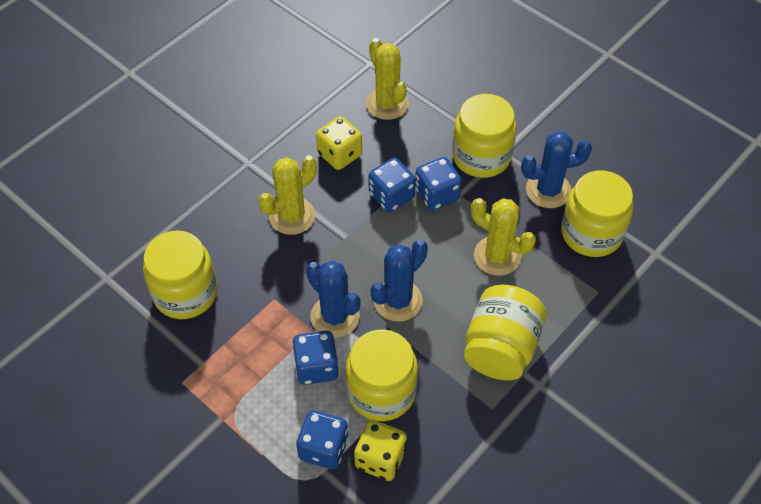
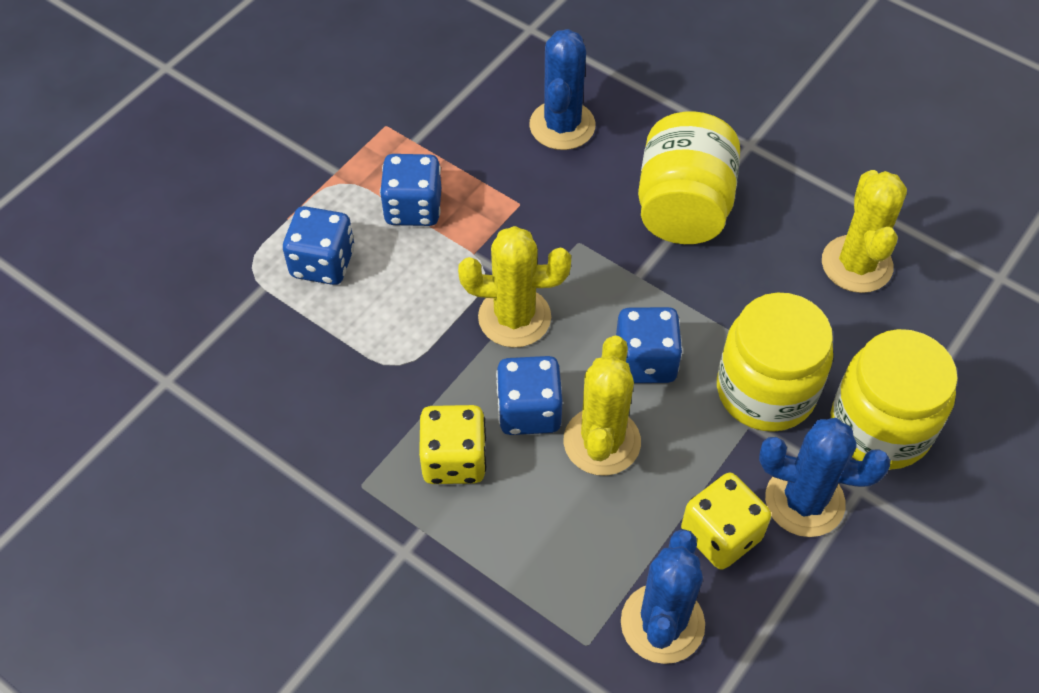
yellow jar: 5 -> 3

